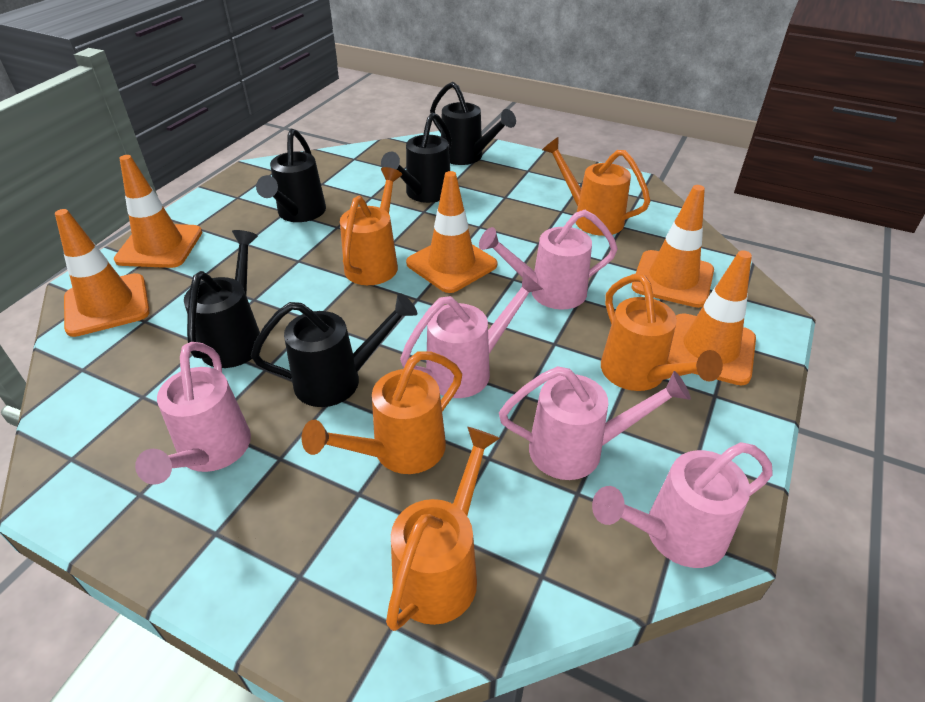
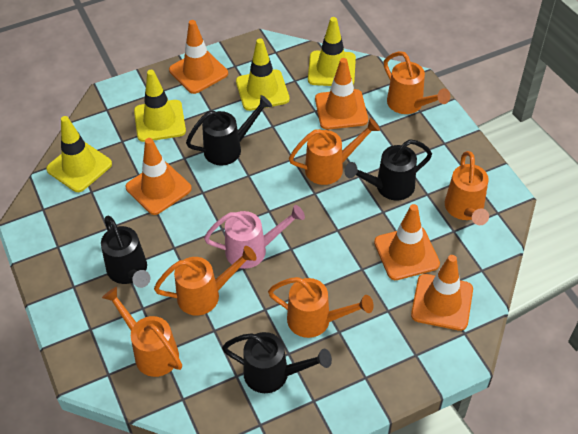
black watering can: 5 -> 4
orange watering can: 5 -> 6
pink watering can: 5 -> 1
yellow traffic cone: 0 -> 4

